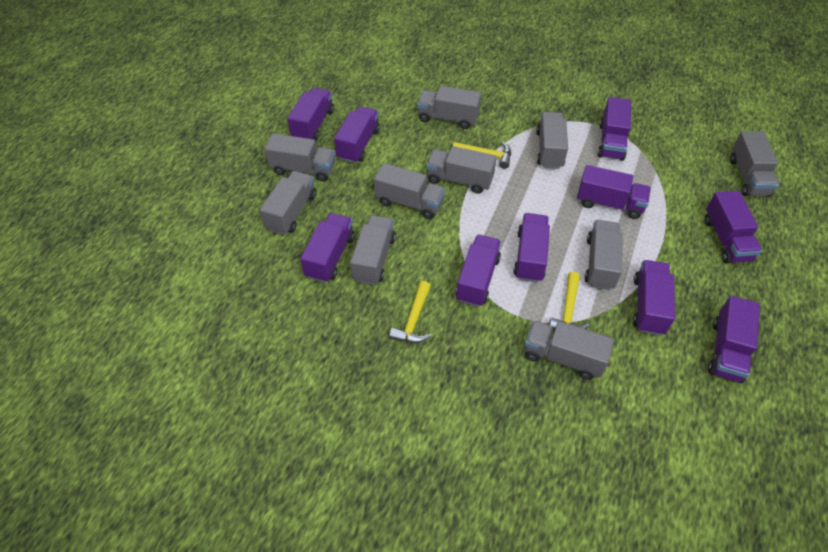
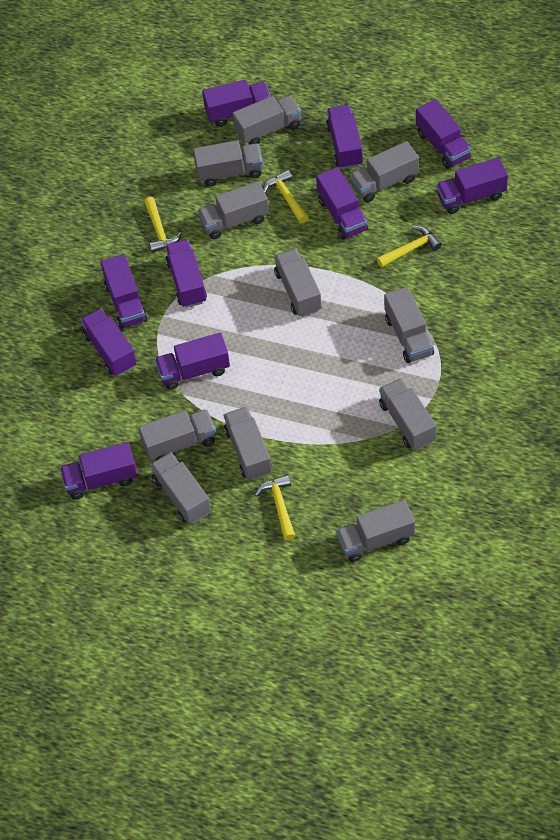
grey truck: 10 -> 11
yellow hammer: 3 -> 4

